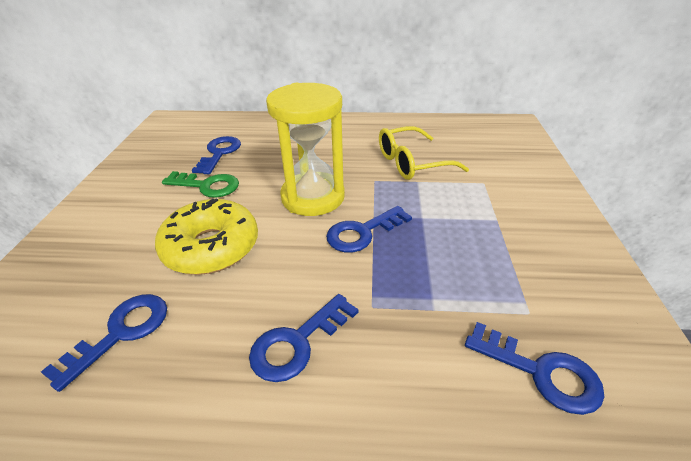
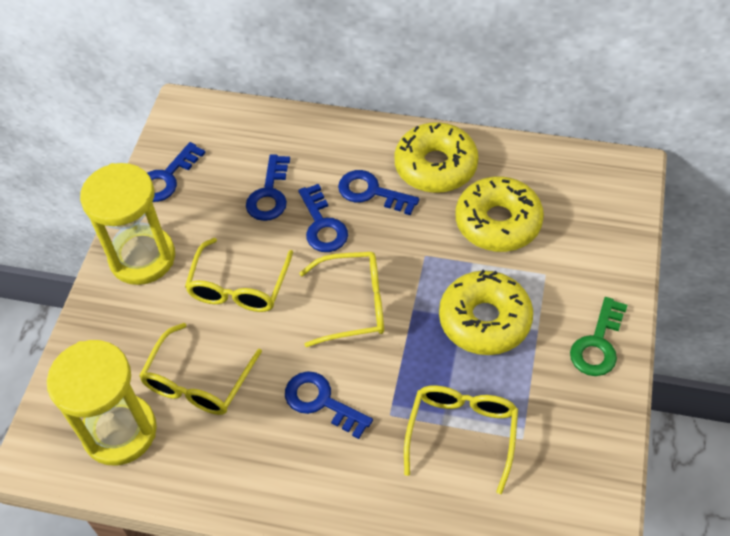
yellow donut: 1 -> 3
yellow glasses: 1 -> 4
yellow hourglass: 1 -> 2

